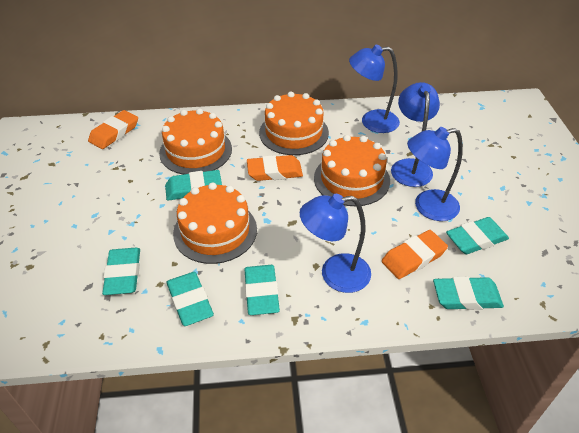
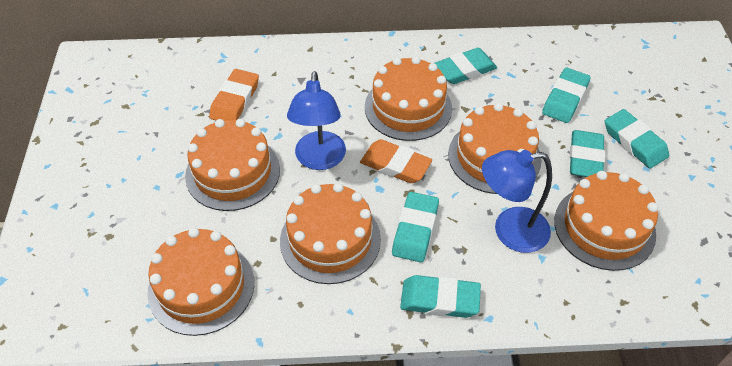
blue lamp: 4 -> 2
orange cake: 4 -> 6
orange eraser: 3 -> 2

